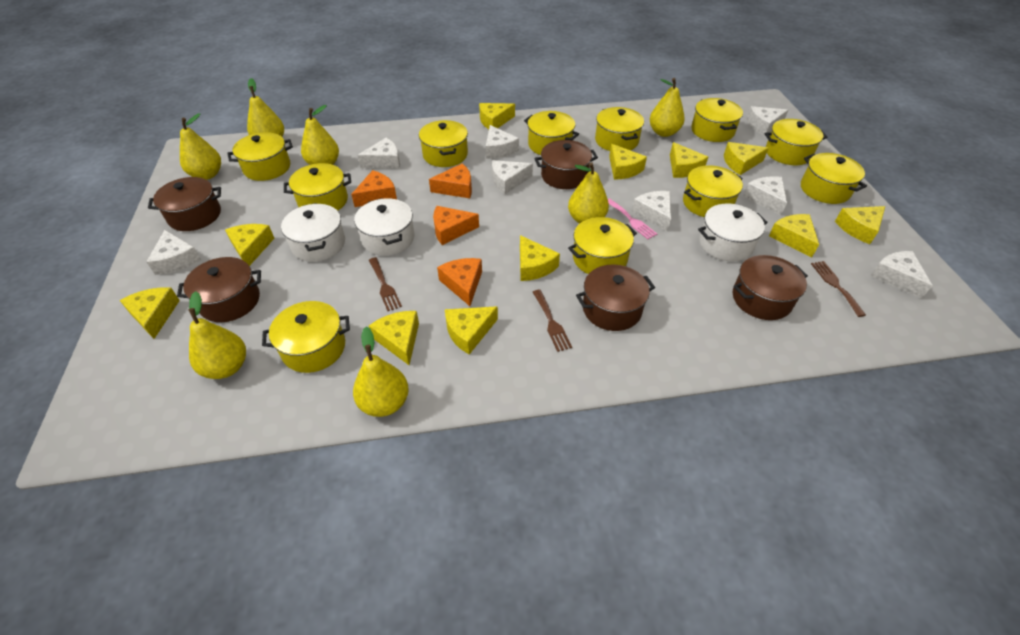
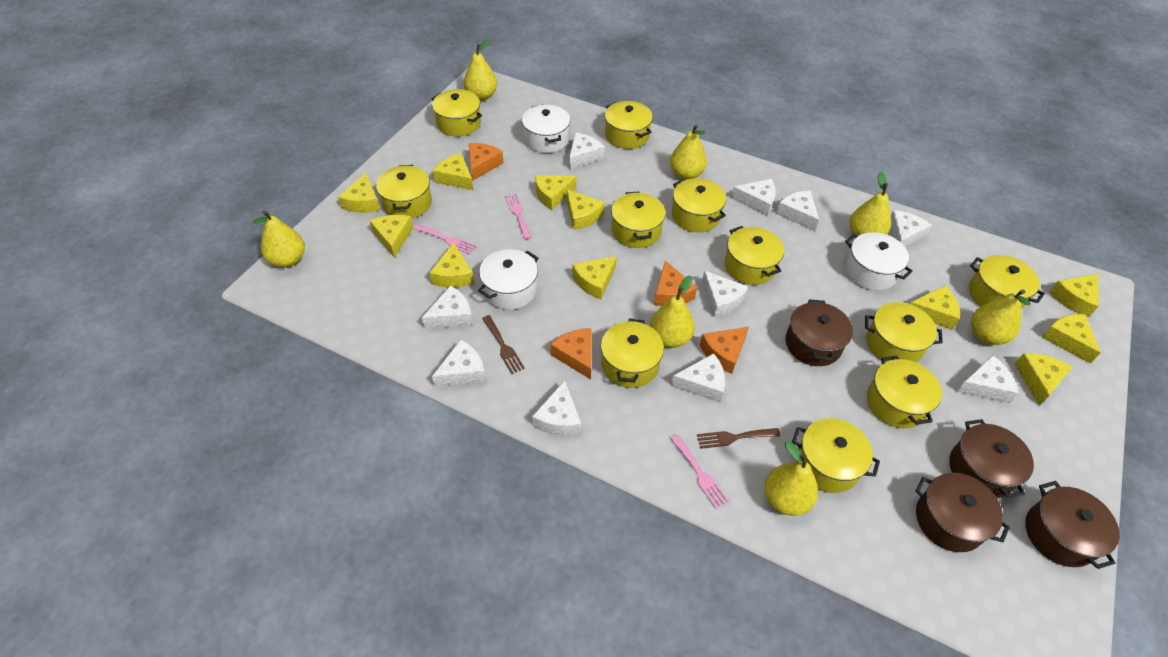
brown fork: 3 -> 2
brown pot: 5 -> 4
pink fork: 1 -> 3
white cheese: 8 -> 10

